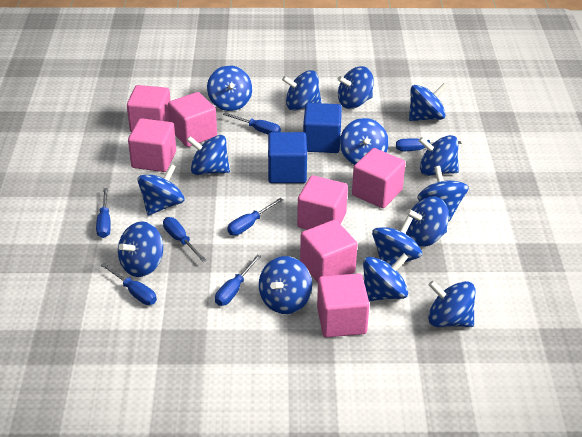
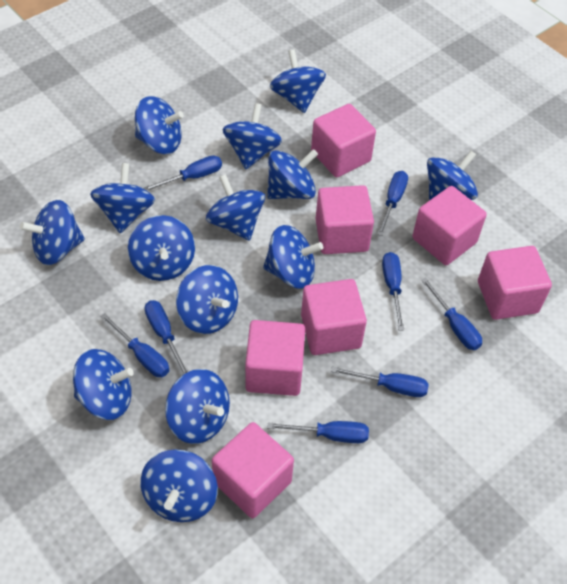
blue cube: 2 -> 0
blue screwdriver: 7 -> 8
blue spinning top: 15 -> 14

